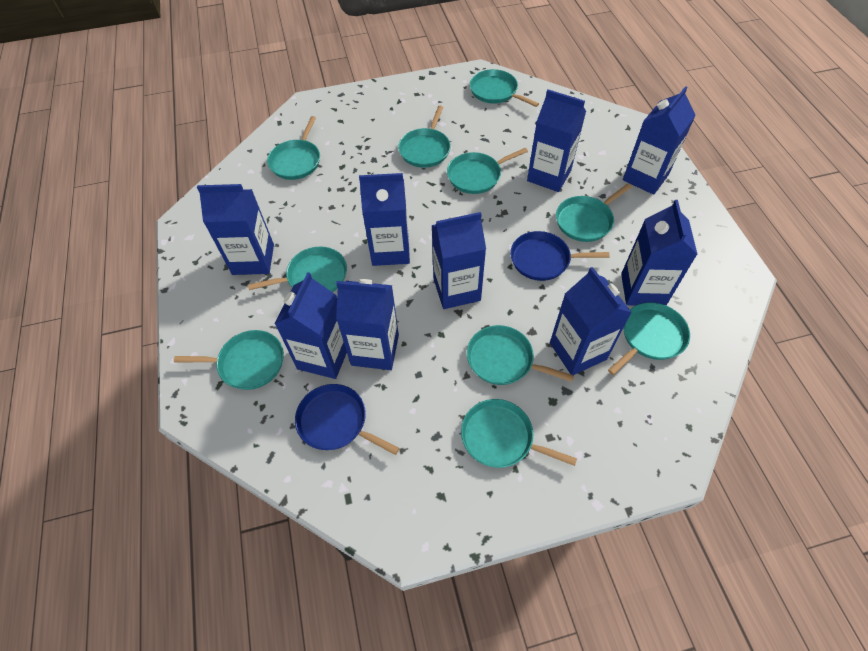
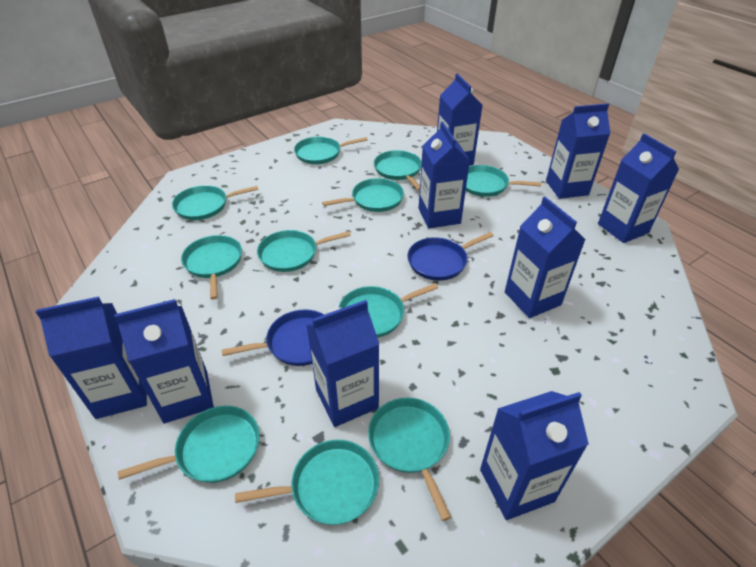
turquoise pan: 10 -> 11

